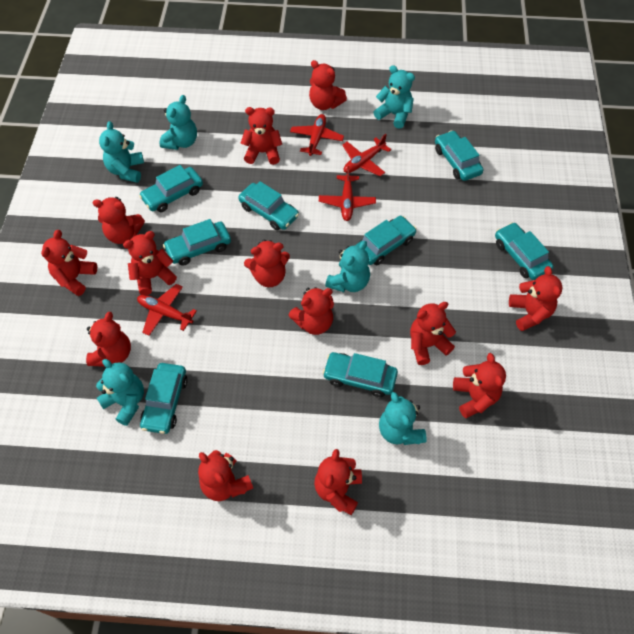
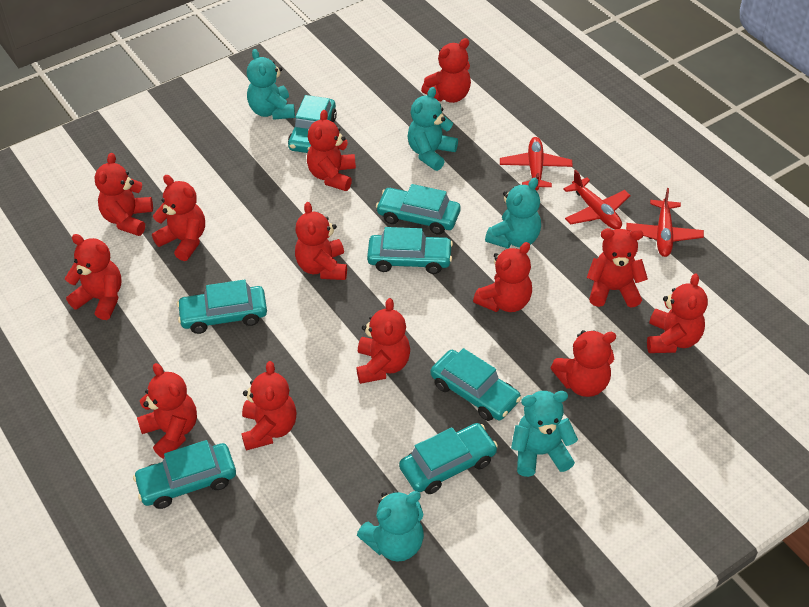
red plane: 4 -> 3
turquoise car: 8 -> 7
turquoise teddy bear: 6 -> 5

